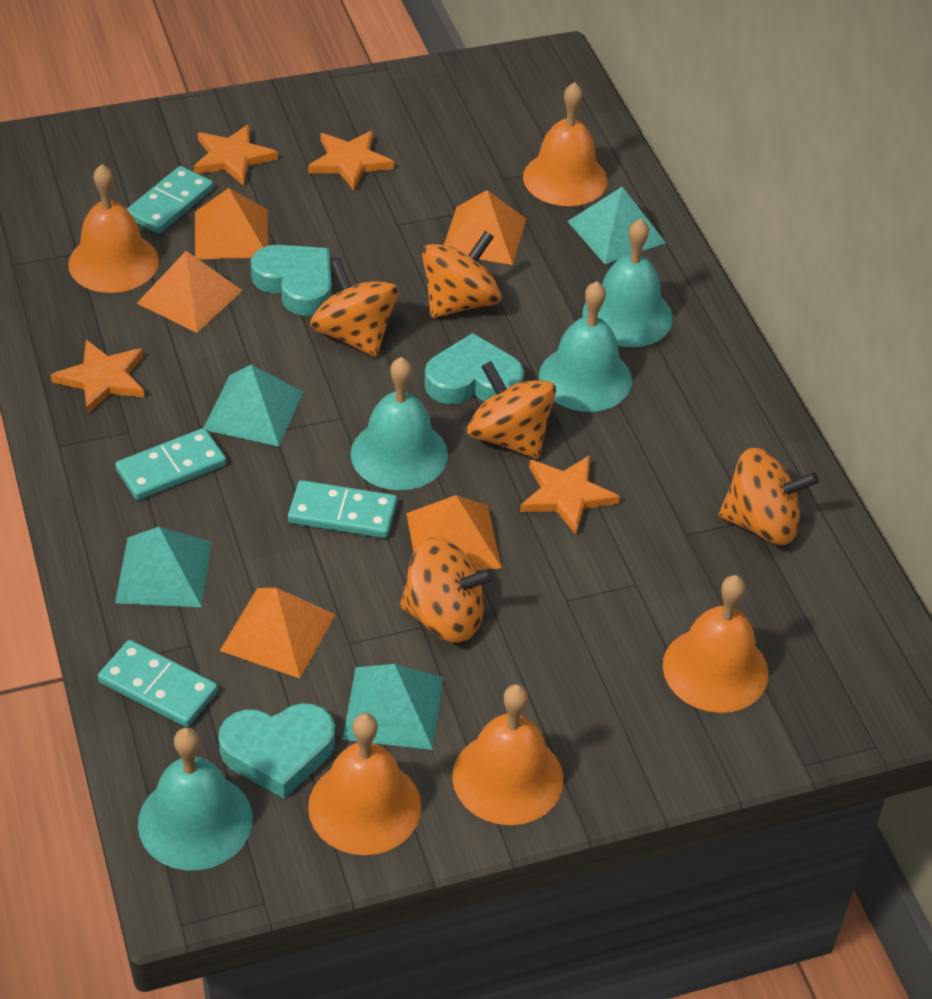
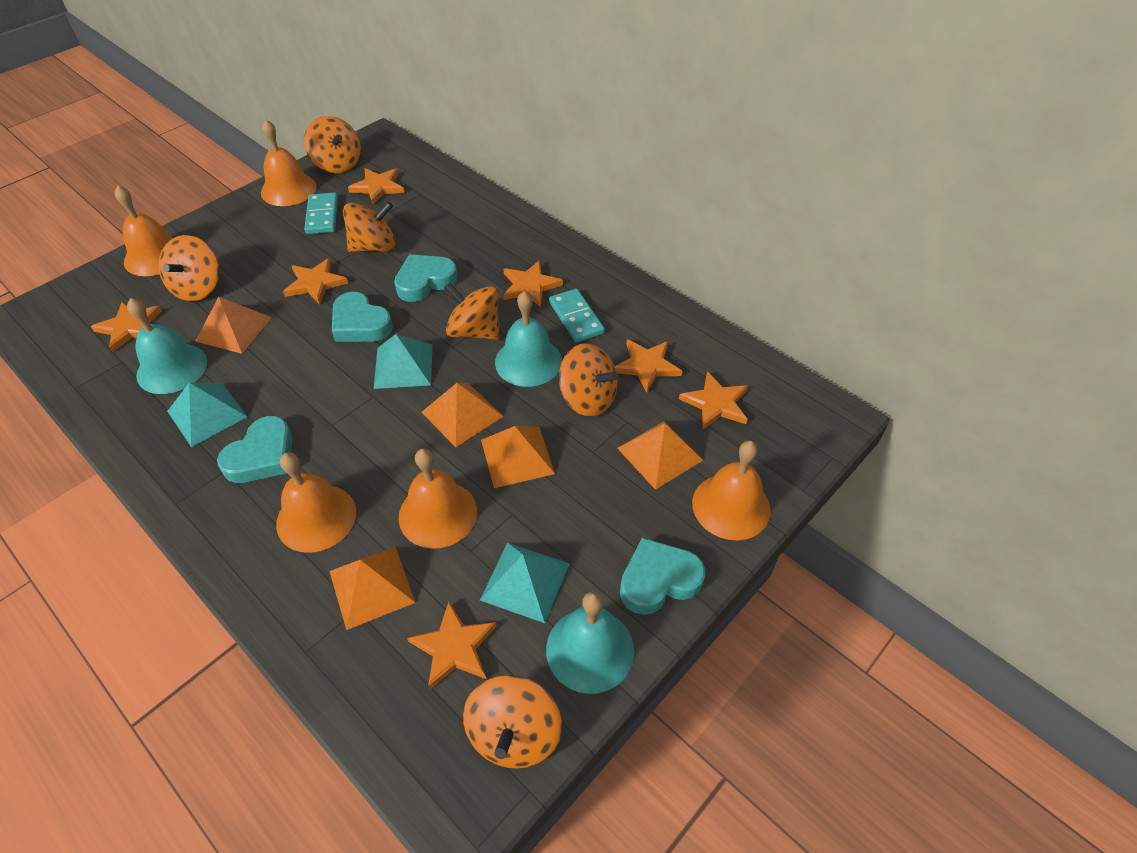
orange spinning top: 5 -> 6
orange star: 4 -> 7
turquoise bell: 4 -> 3
turquoise domino: 4 -> 2
turquoise heart: 3 -> 4
turquoise pyramid: 4 -> 3

